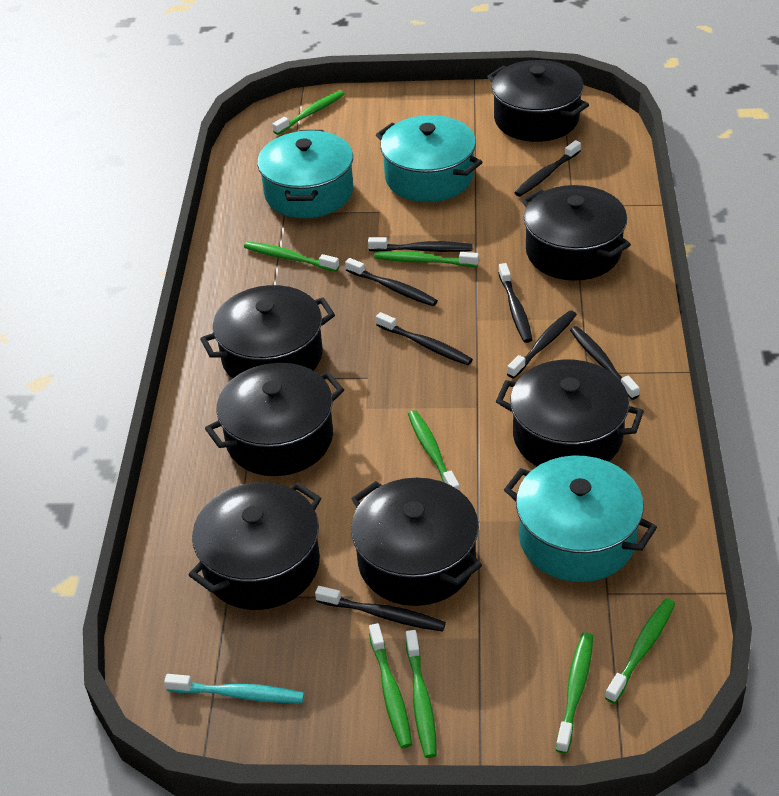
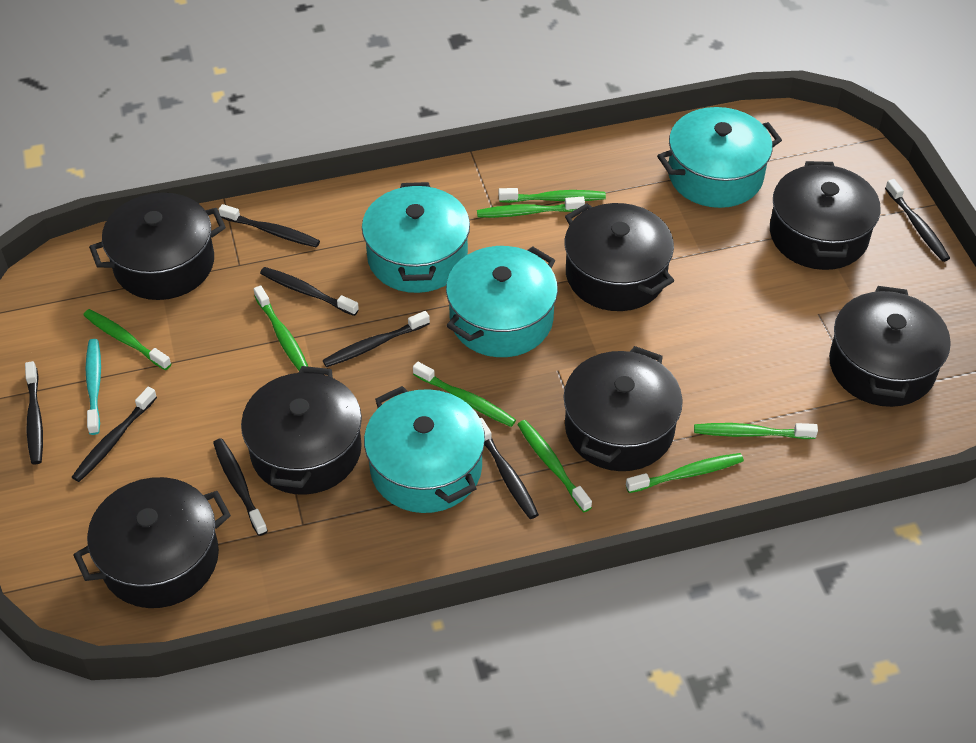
turquoise pot: 3 -> 4

